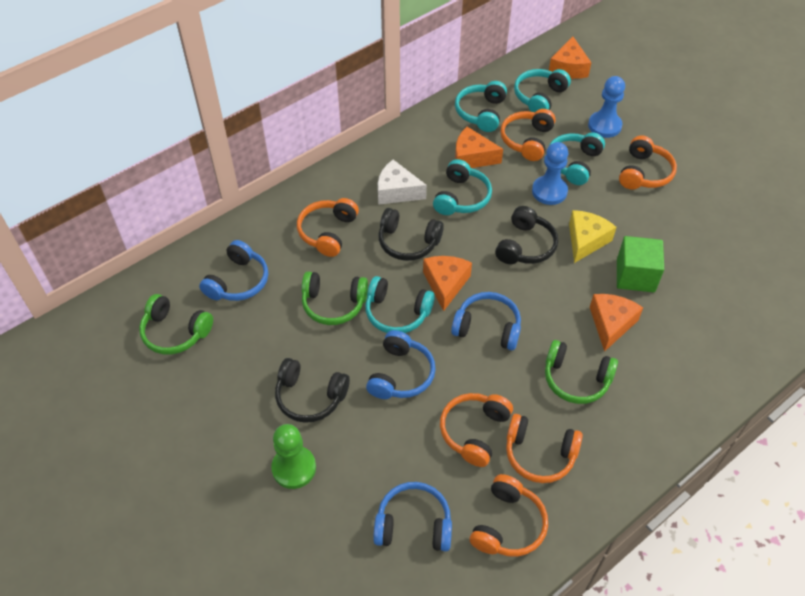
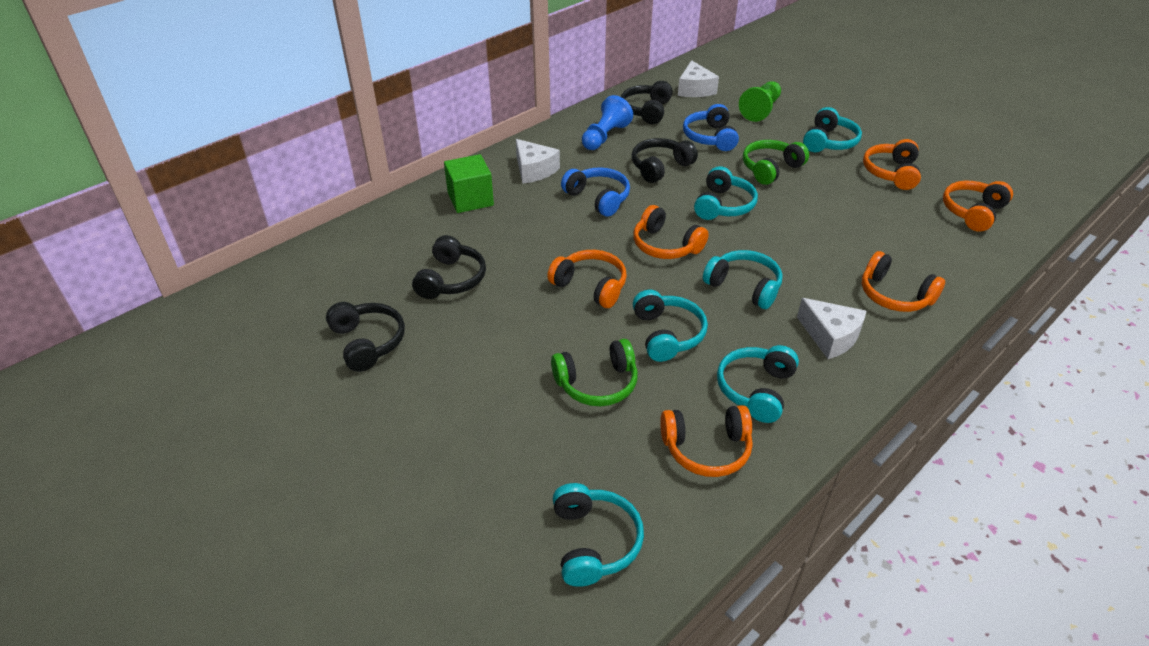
black headphones: 3 -> 4
blue headphones: 4 -> 2
blue pawn: 2 -> 1
green headphones: 3 -> 2
orange cheese: 4 -> 0
turquoise headphones: 5 -> 6
white cheese: 1 -> 3
yellow cheese: 1 -> 0

